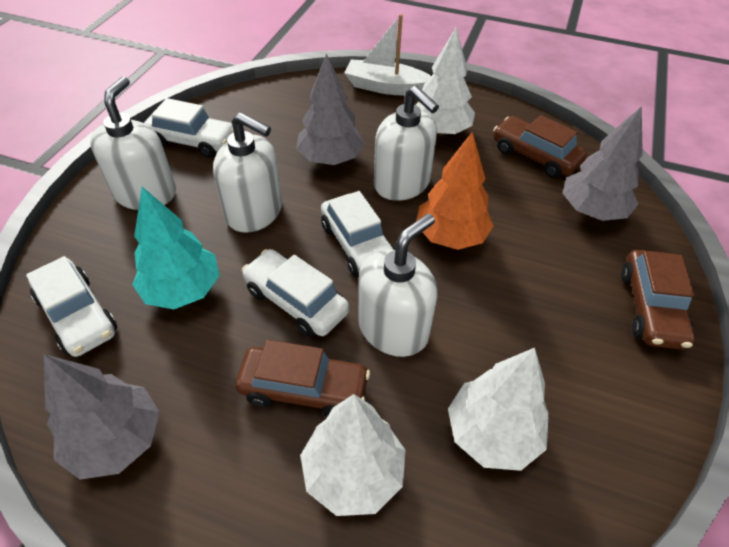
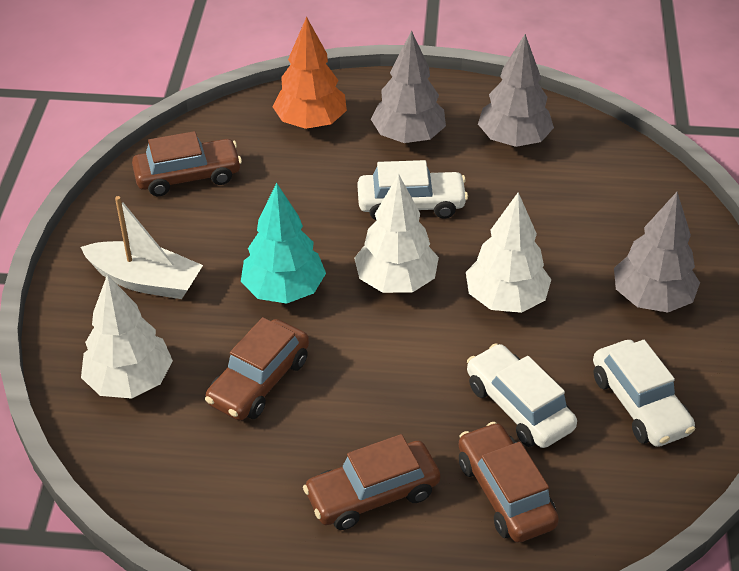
brown car: 3 -> 4
white car: 4 -> 3
white soap dispenser: 4 -> 0

